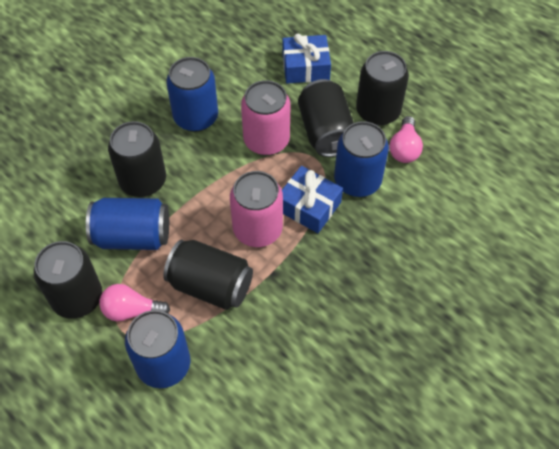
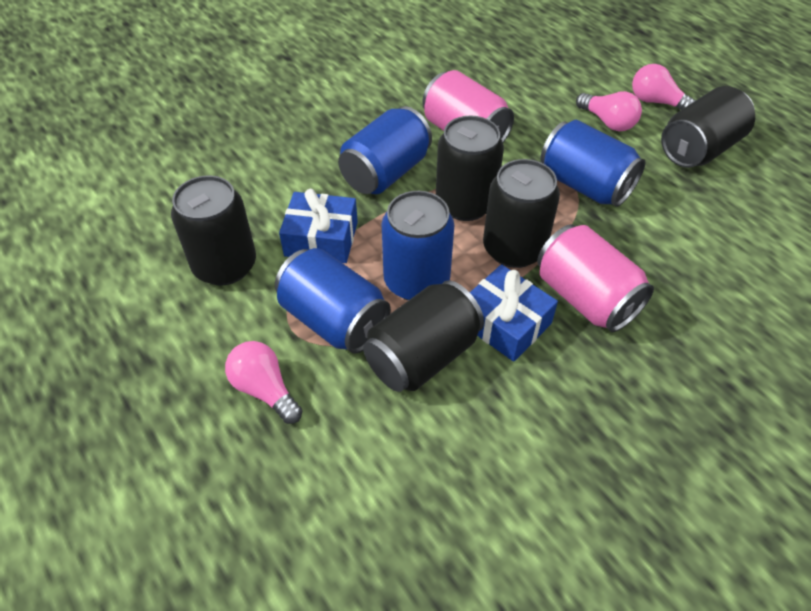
pink light bulb: 2 -> 3

